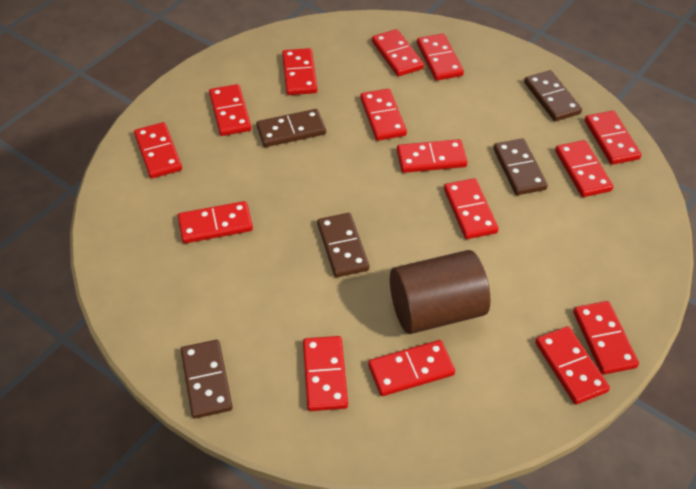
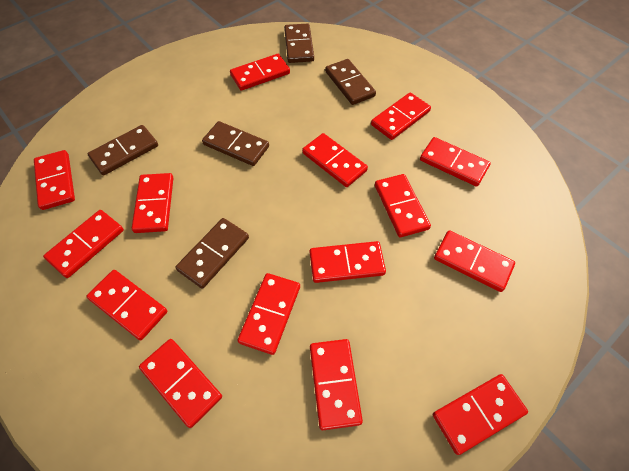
brown cylinder: 1 -> 0

